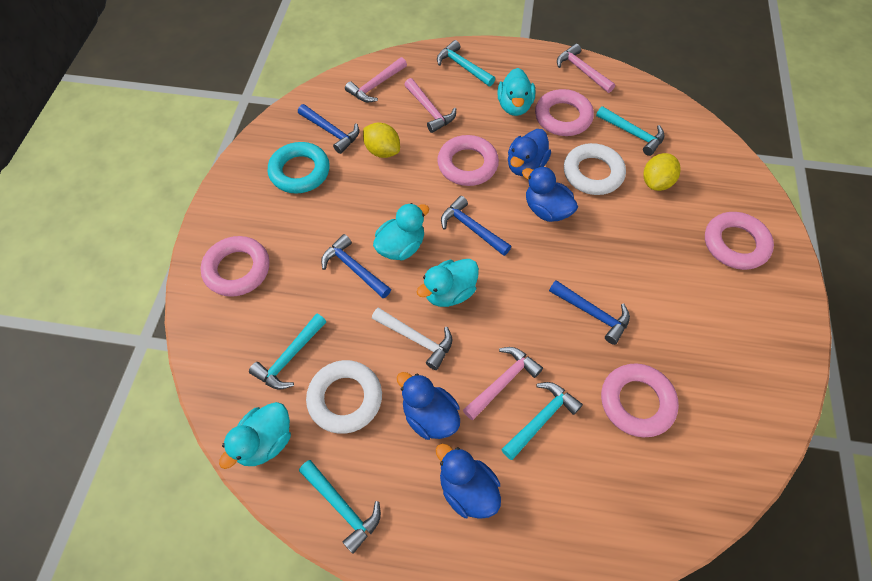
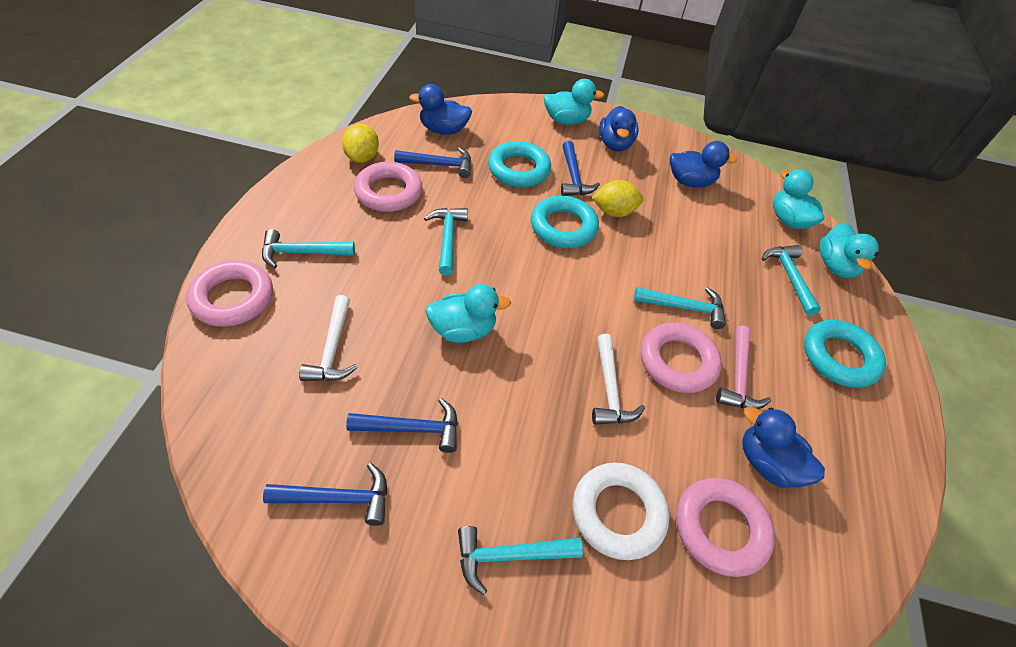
pink hammer: 4 -> 1
pink ring: 5 -> 4
turquoise ring: 1 -> 3
white hammer: 1 -> 2
white ring: 2 -> 1

